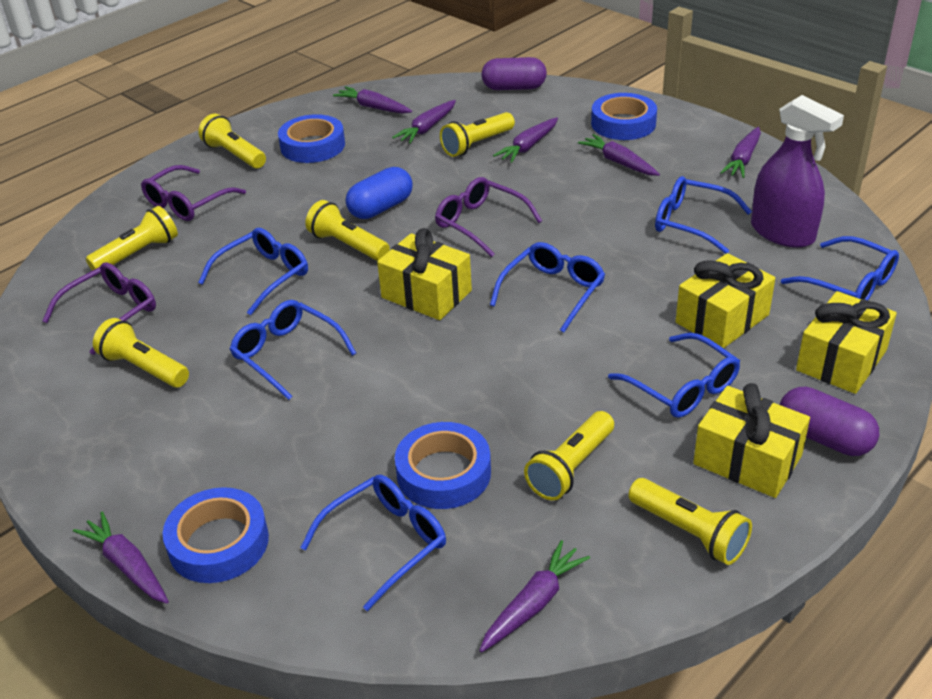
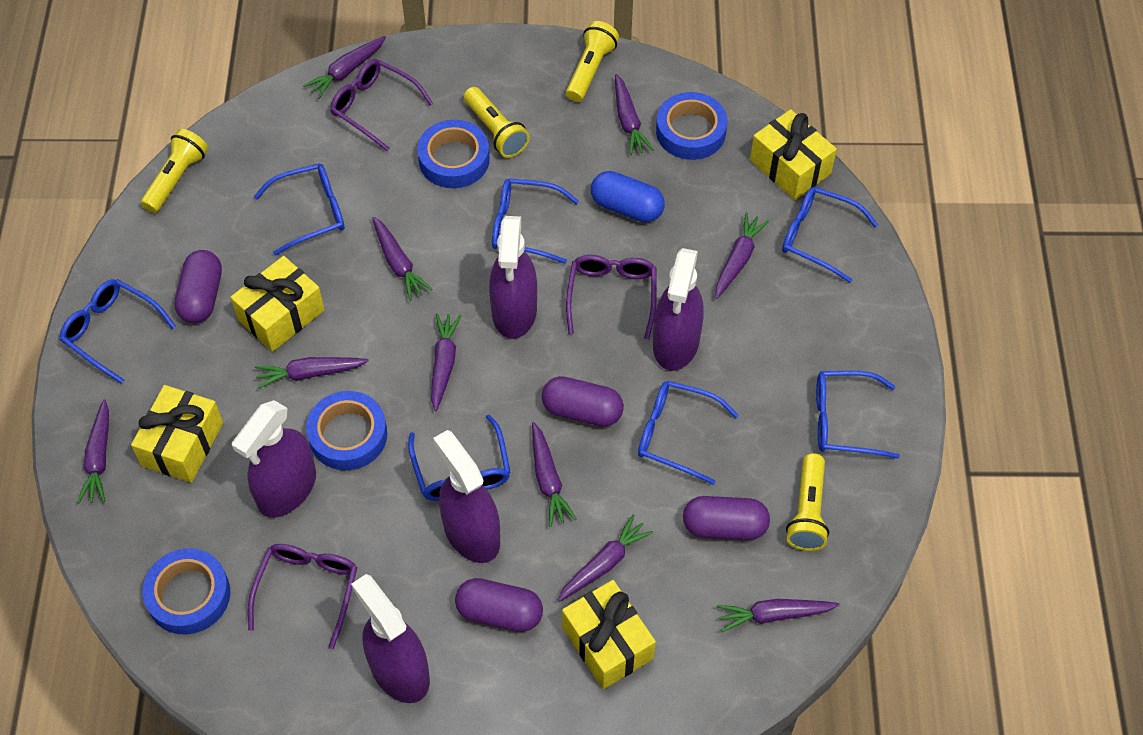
purple capsule: 2 -> 4
purple carrot: 7 -> 10
purple spray bottle: 1 -> 5
yellow flashlight: 7 -> 4

